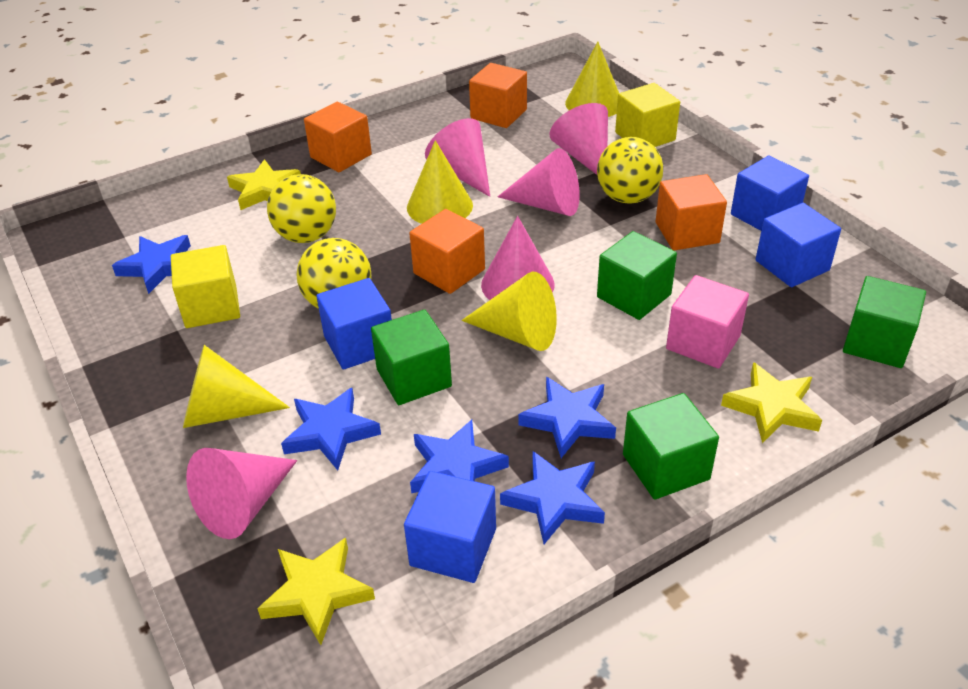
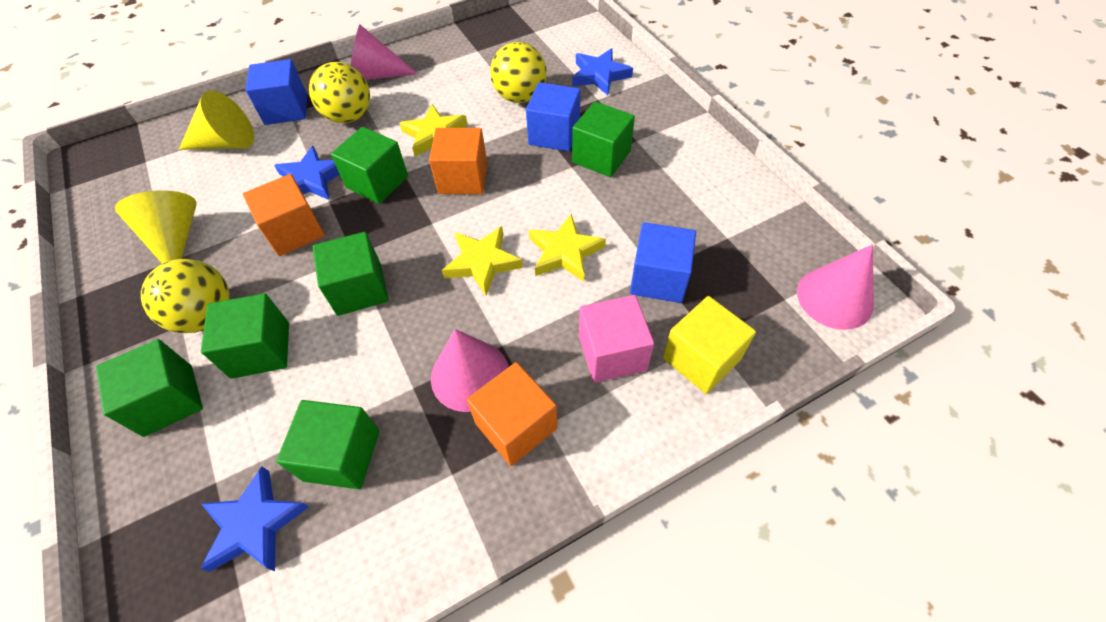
blue cube: 4 -> 3
blue star: 5 -> 3
green cube: 4 -> 6
orange cube: 4 -> 3
pink cone: 5 -> 3
yellow cone: 4 -> 2
yellow cube: 2 -> 1

